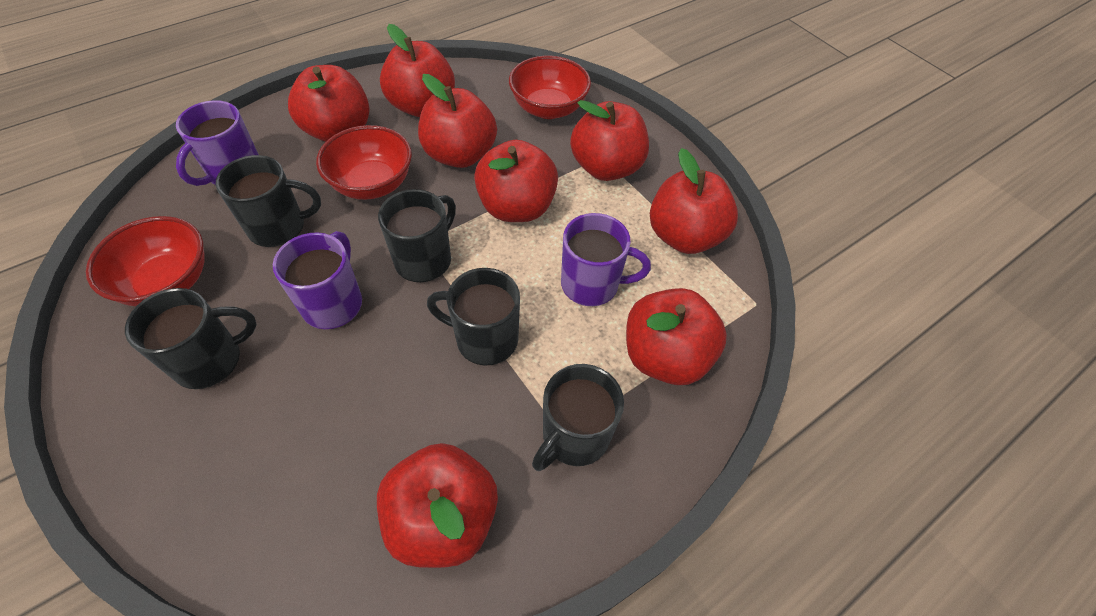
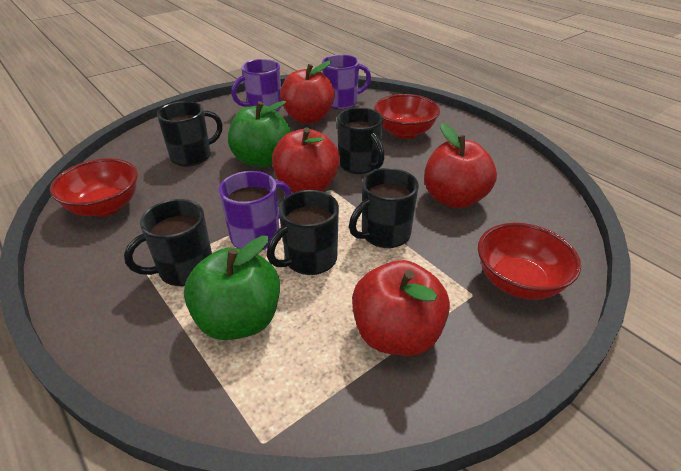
green apple: 0 -> 2
red apple: 8 -> 4

